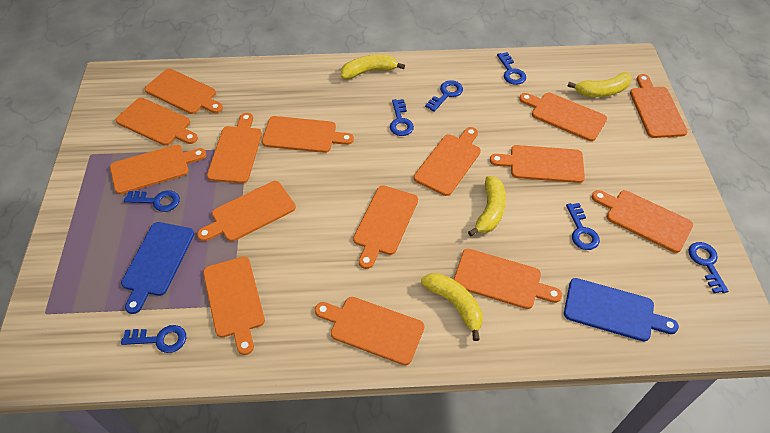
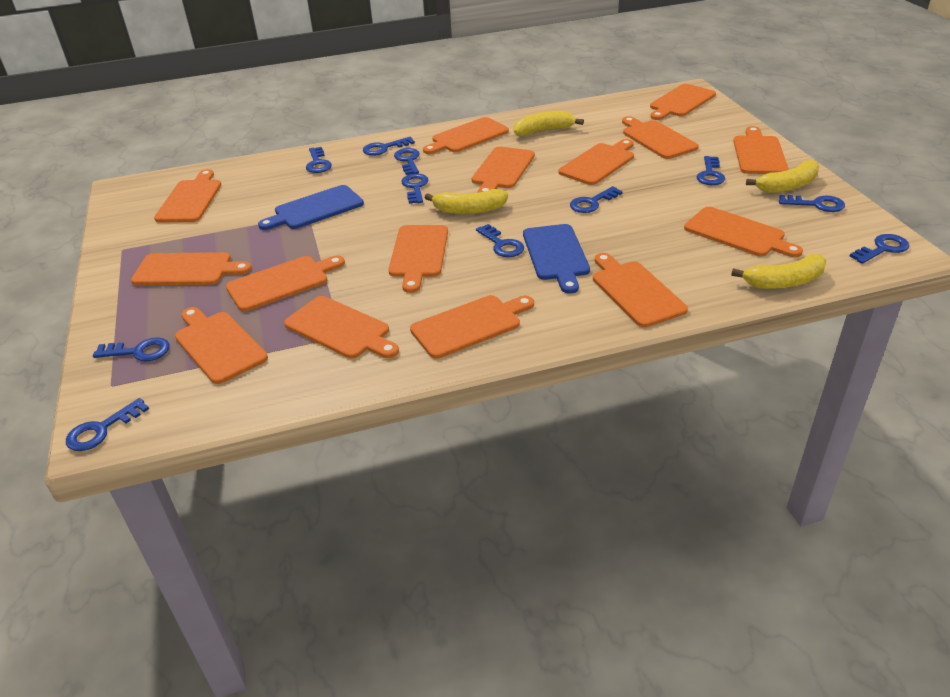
blue key: 7 -> 11

